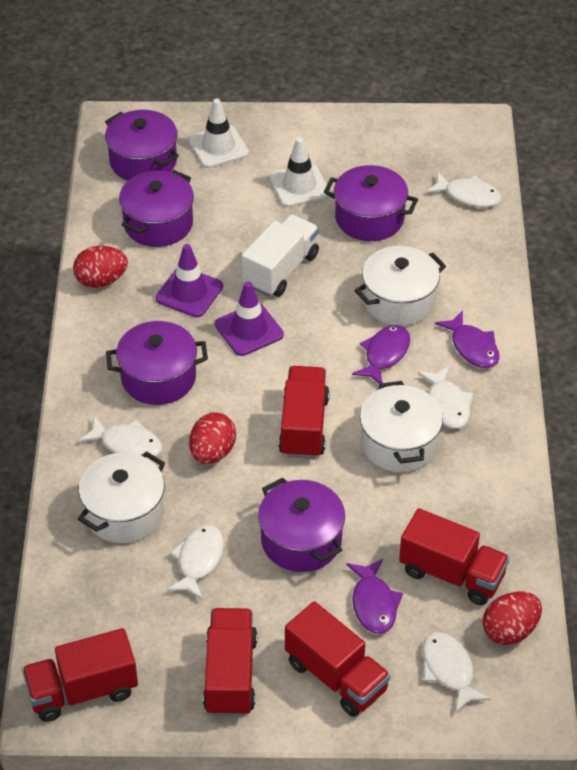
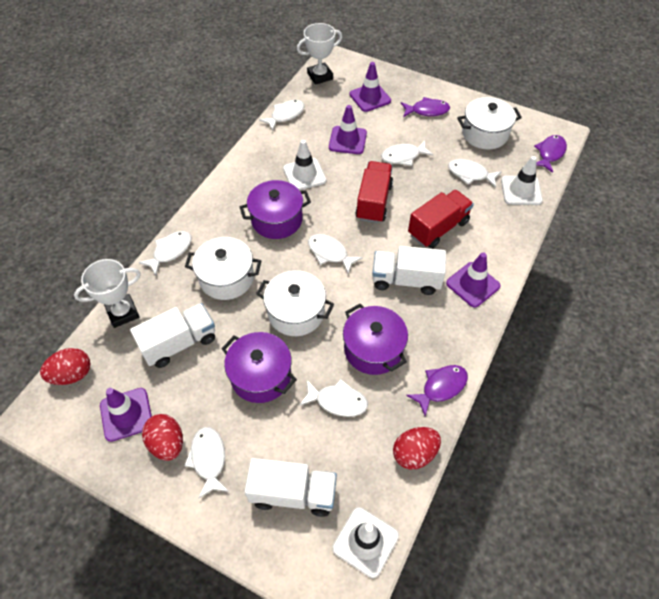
purple pot: 5 -> 3
purple traffic cone: 2 -> 4
red truck: 5 -> 2
white fish: 5 -> 7
white traffic cone: 2 -> 3
white trophy: 0 -> 2
white truck: 1 -> 3

